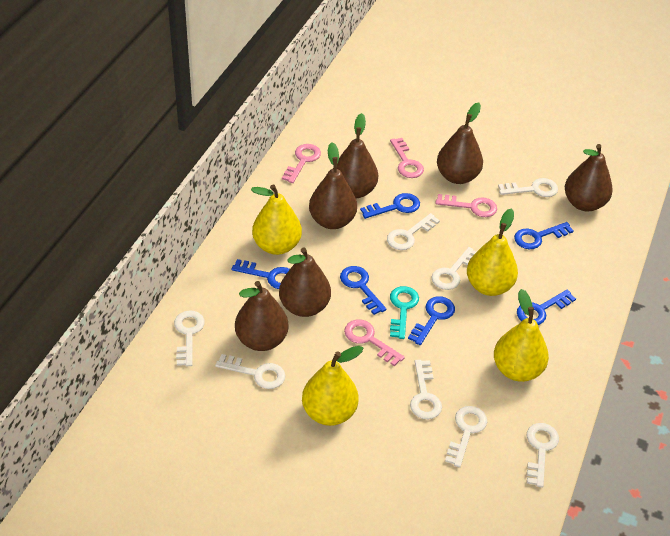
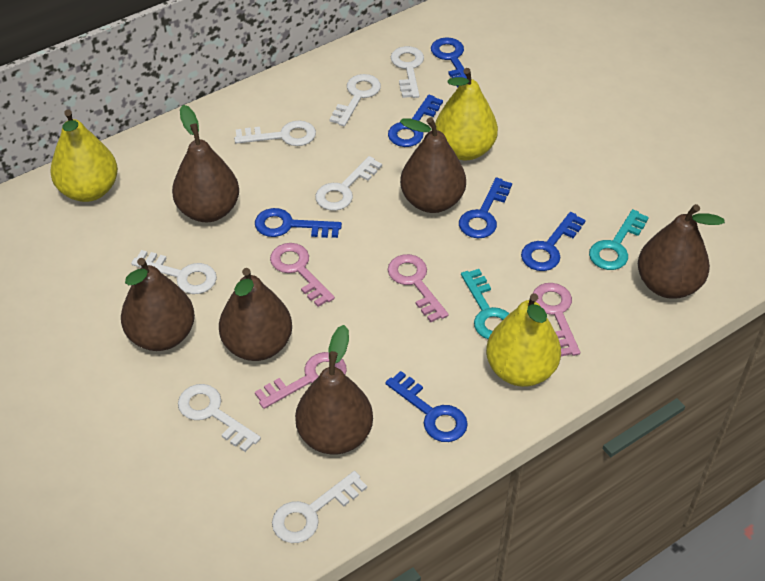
turquoise key: 1 -> 2
white key: 8 -> 7
yellow pear: 4 -> 3

